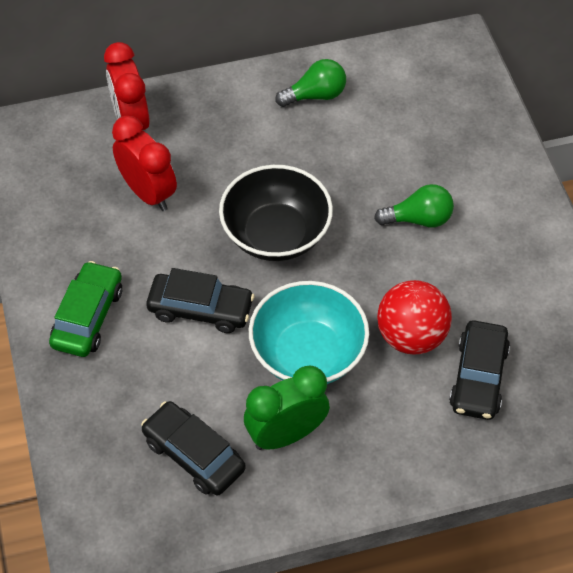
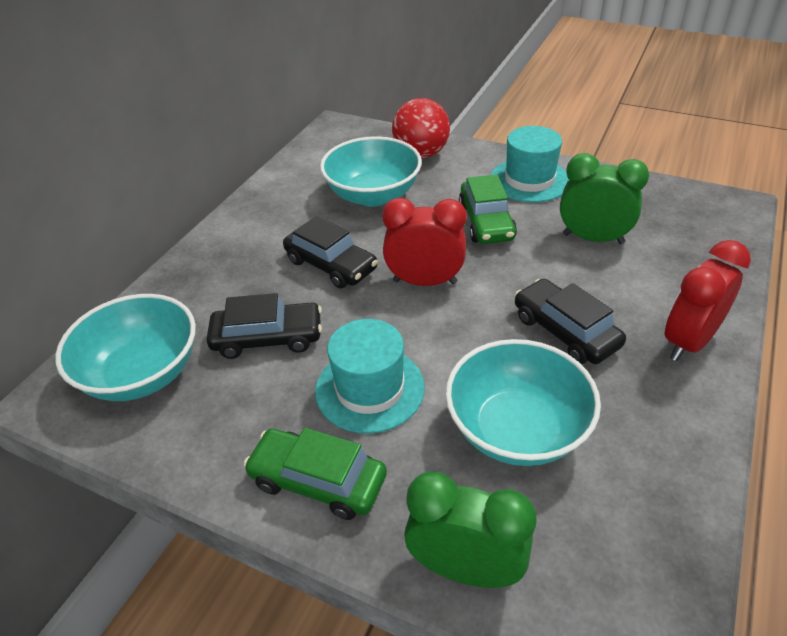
black bowl: 1 -> 0
green car: 1 -> 2
green clock: 1 -> 2
green light bulb: 2 -> 0
turquoise bowl: 1 -> 3
turquoise hat: 0 -> 2

